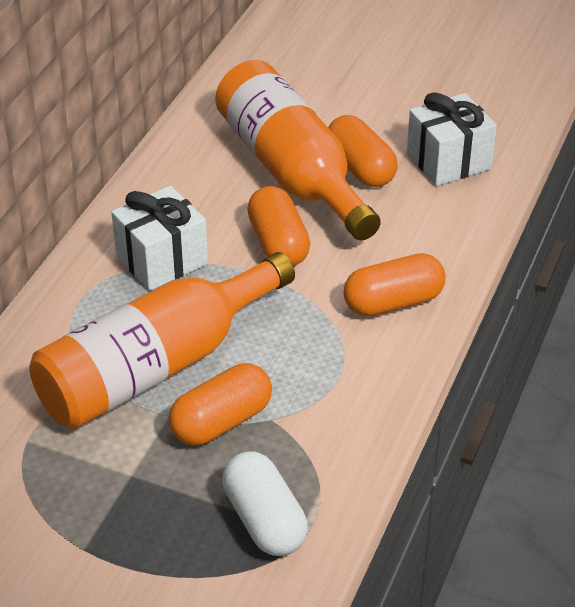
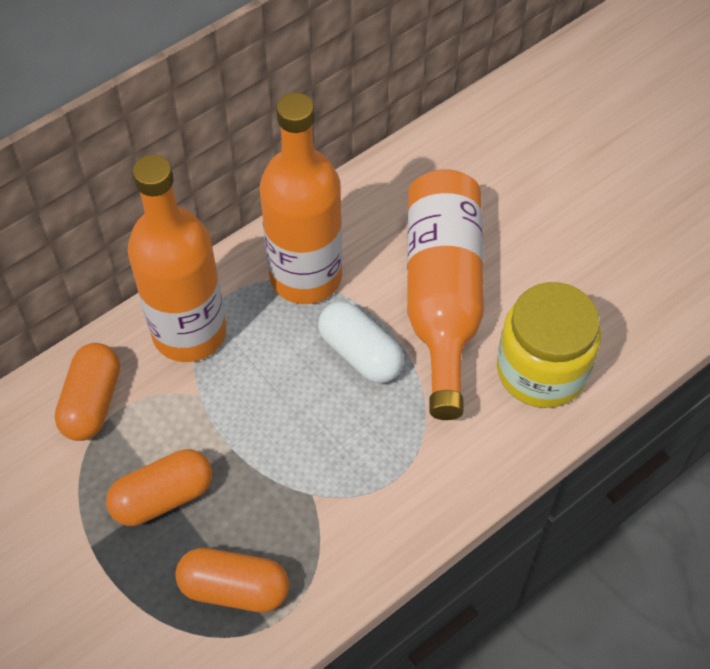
orange bottle: 2 -> 3
orange capsule: 4 -> 3
white gift: 2 -> 0
yellow jar: 0 -> 1

